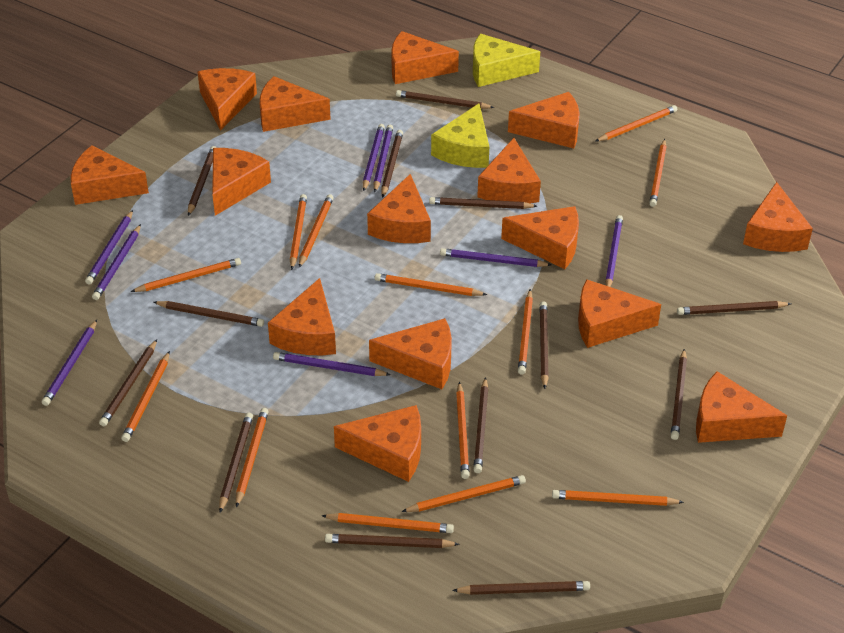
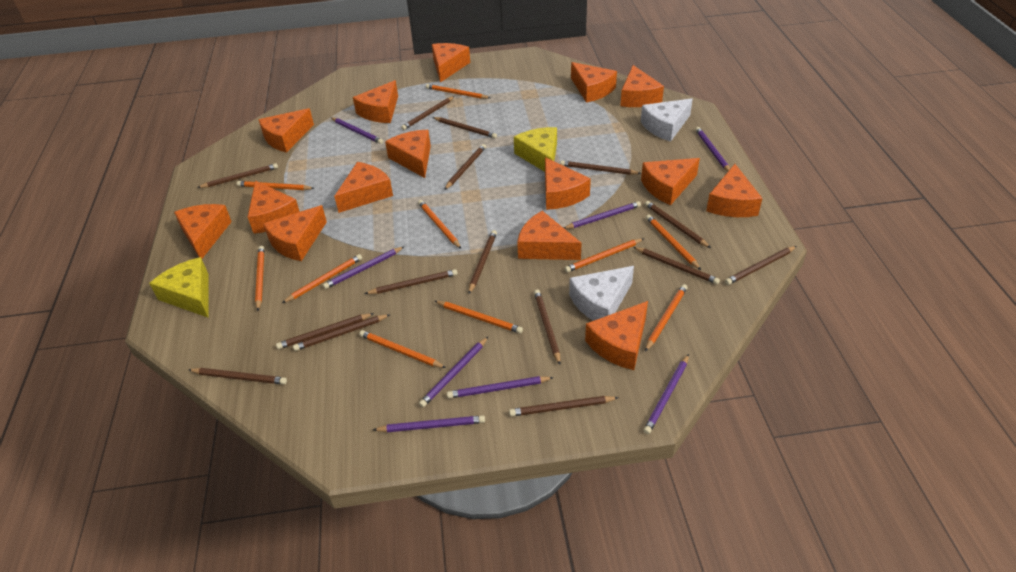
brown pencil: 13 -> 15
orange pencil: 13 -> 10
white cheese: 0 -> 2

